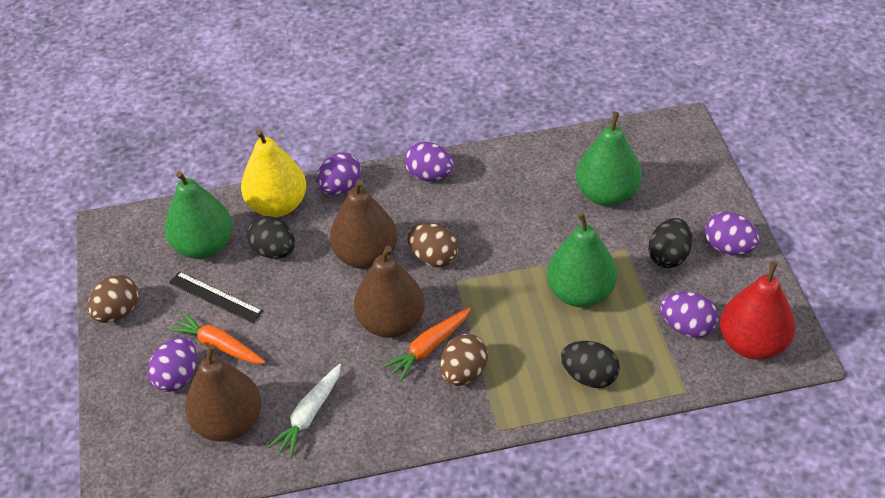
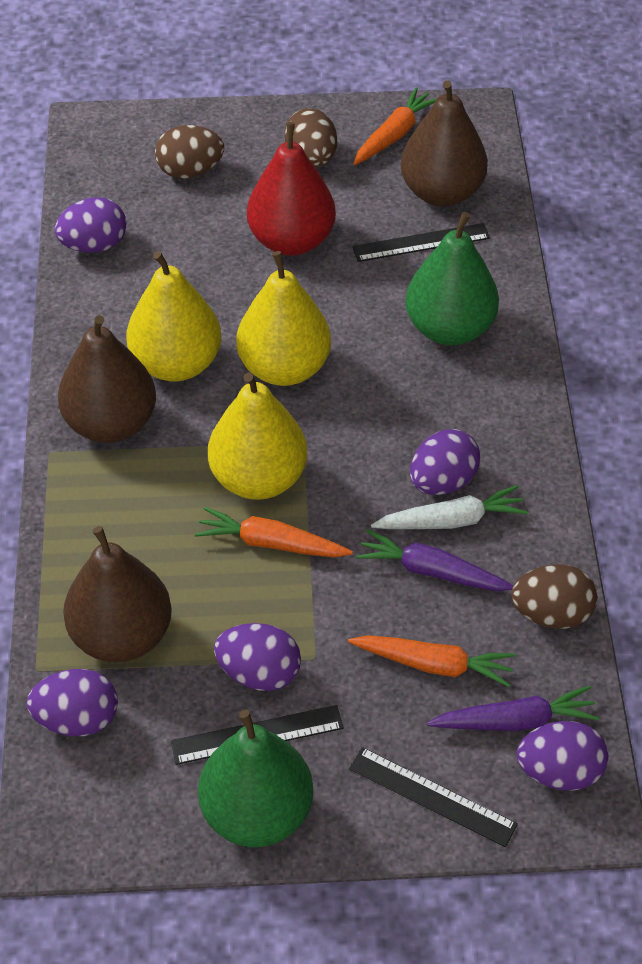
black egg: 3 -> 0
black ruler: 1 -> 3
green pear: 3 -> 2
orange carrot: 2 -> 3
purple carrot: 0 -> 2
yellow pear: 1 -> 3

